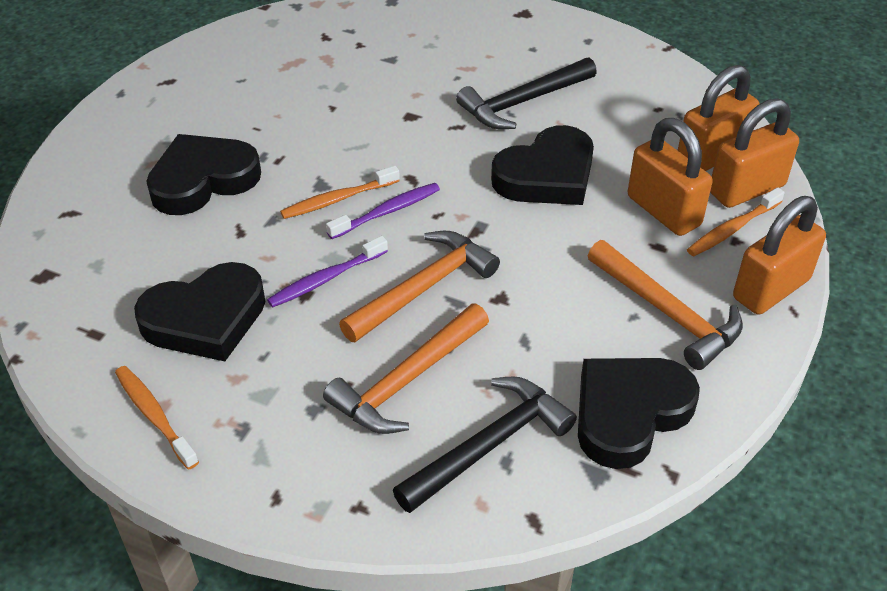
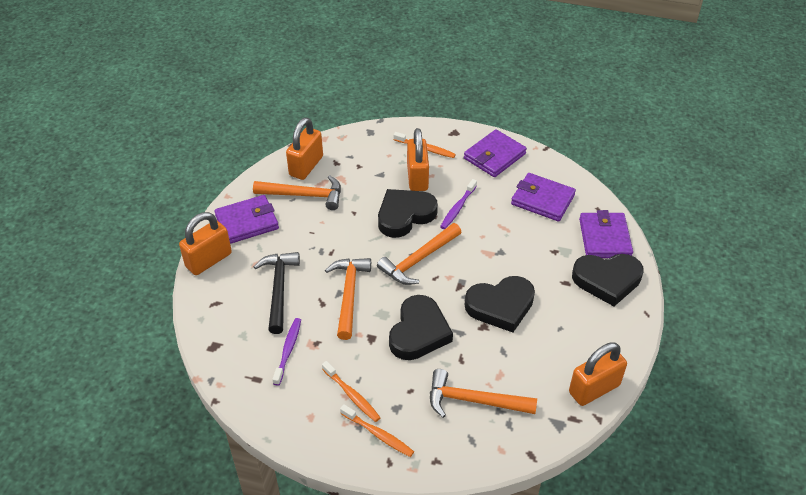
black hammer: 2 -> 1
orange hammer: 3 -> 4
purple wallet: 0 -> 4

